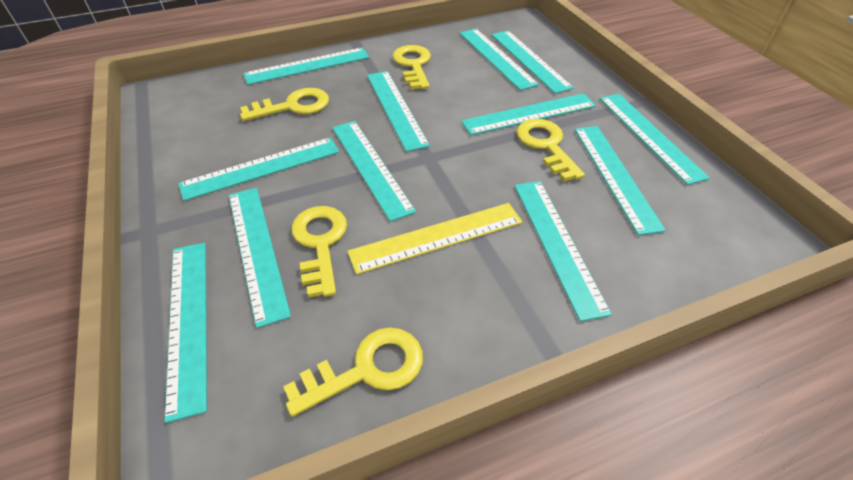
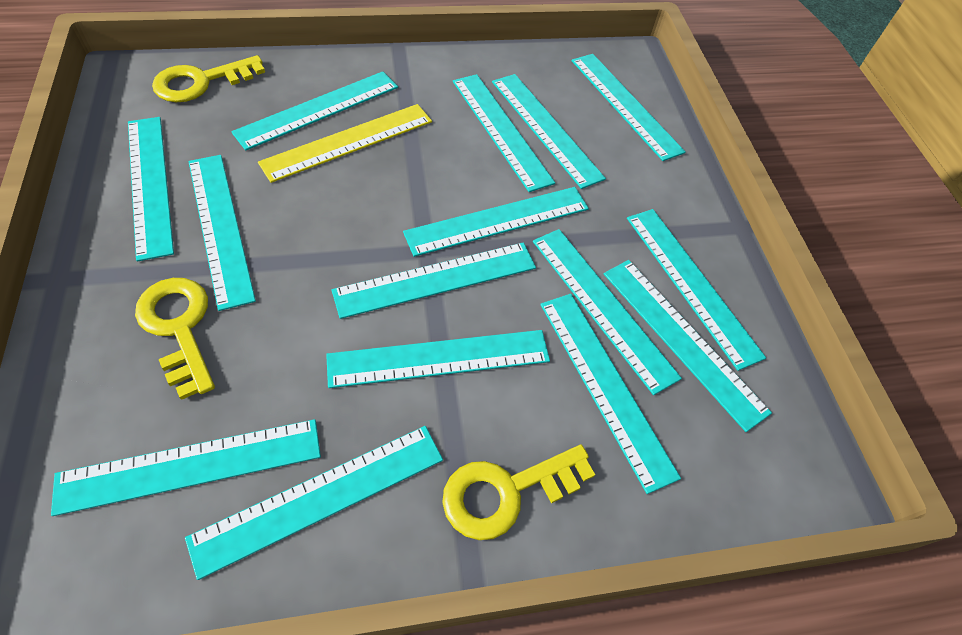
turquoise ruler: 12 -> 15
yellow key: 5 -> 3

